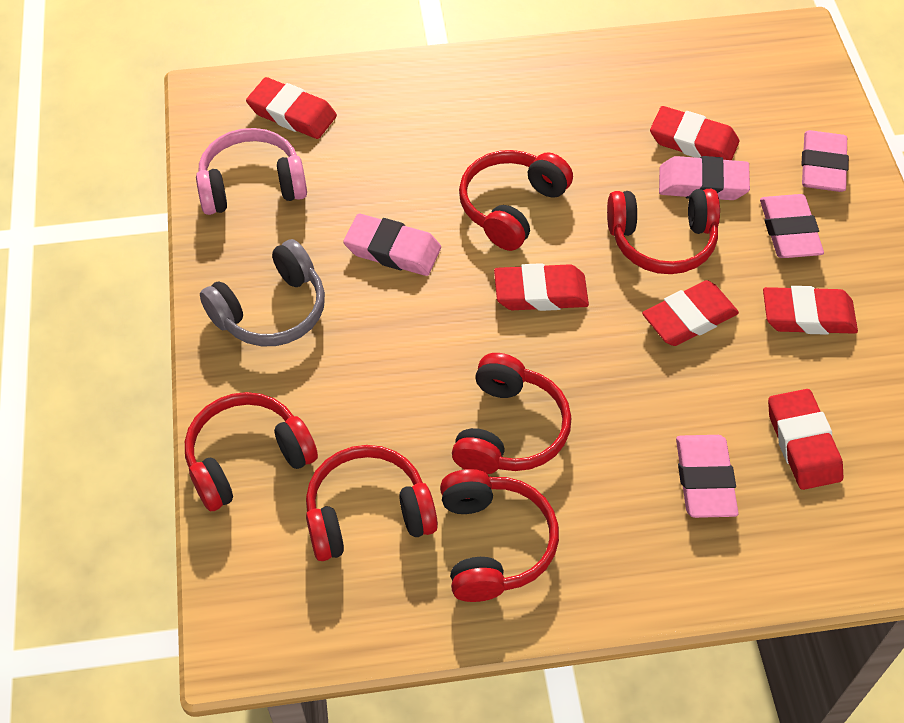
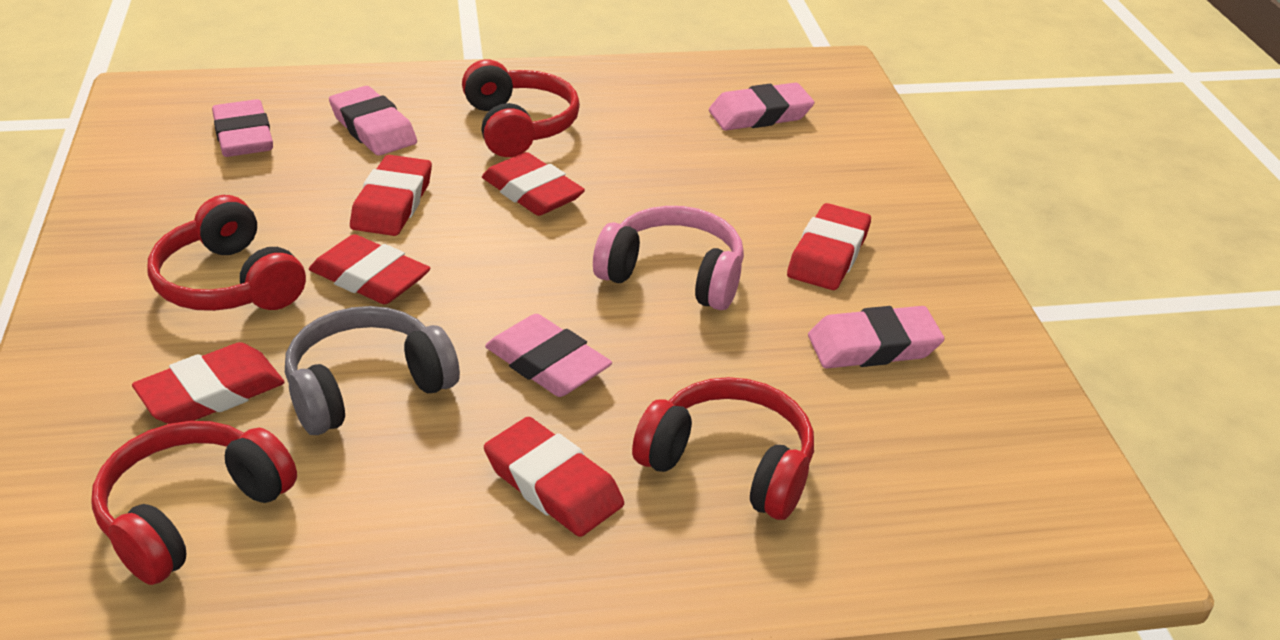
red headphones: 6 -> 4

